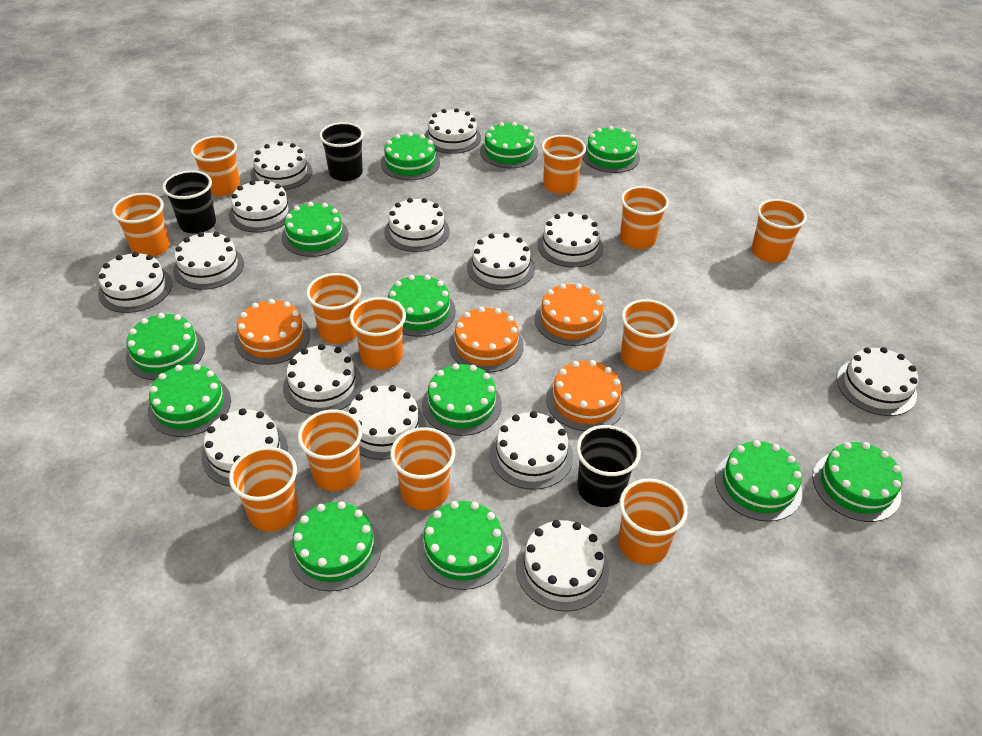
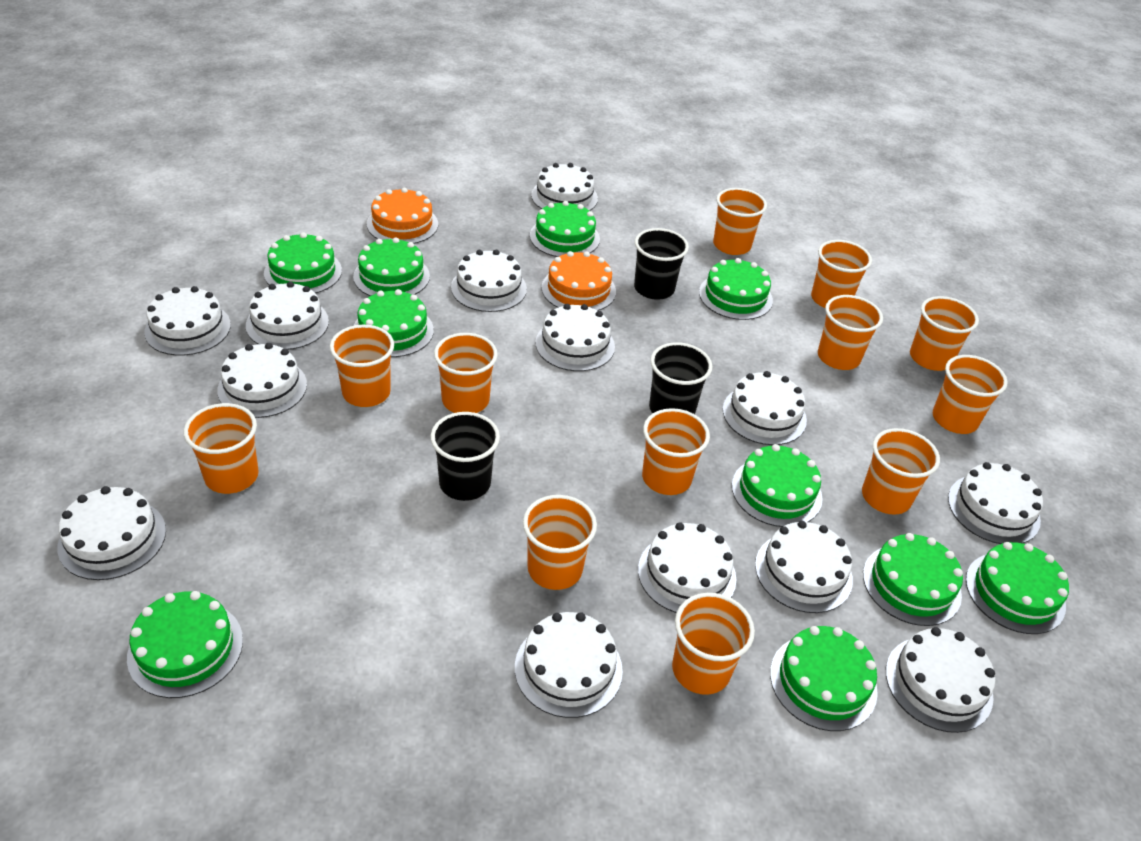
green cake: 12 -> 10
orange cake: 4 -> 2
white cake: 14 -> 13

